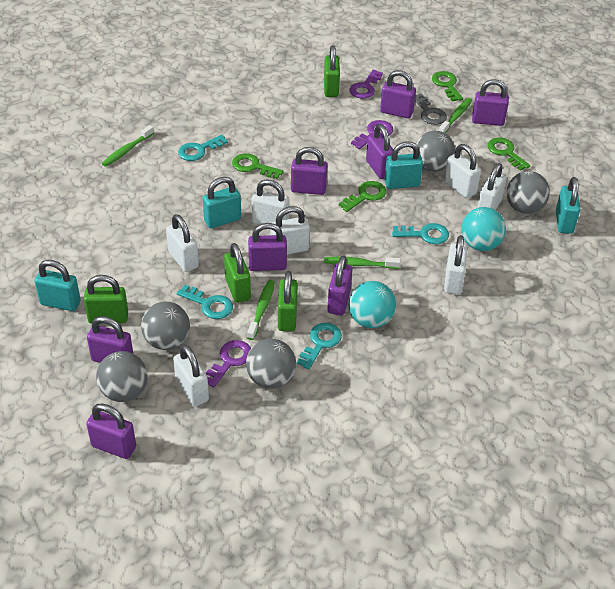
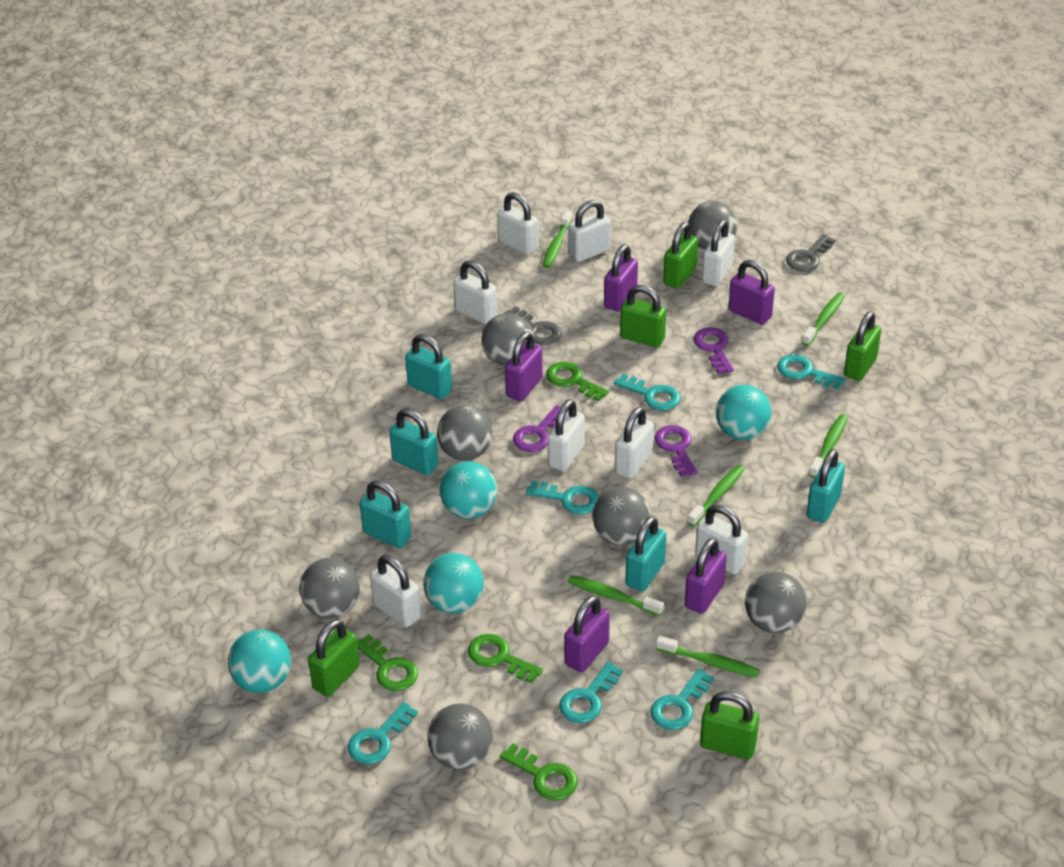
green padlock: 4 -> 5
green toothbrush: 4 -> 6
grey ball: 5 -> 7
grey key: 1 -> 2
purple padlock: 8 -> 5
turquoise ball: 2 -> 4
turquoise key: 4 -> 6
turquoise padlock: 4 -> 5
white padlock: 7 -> 8

